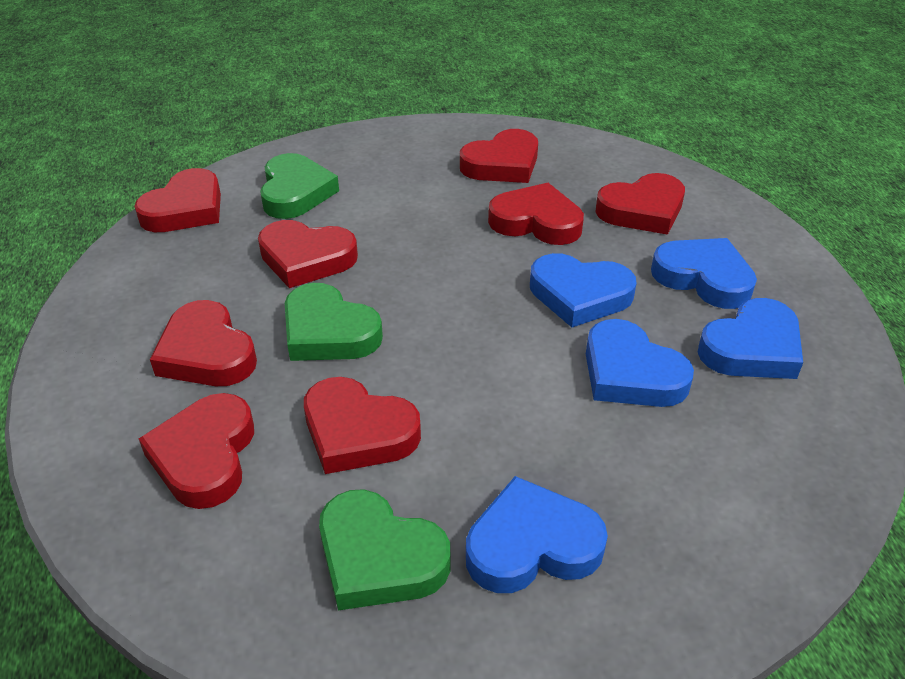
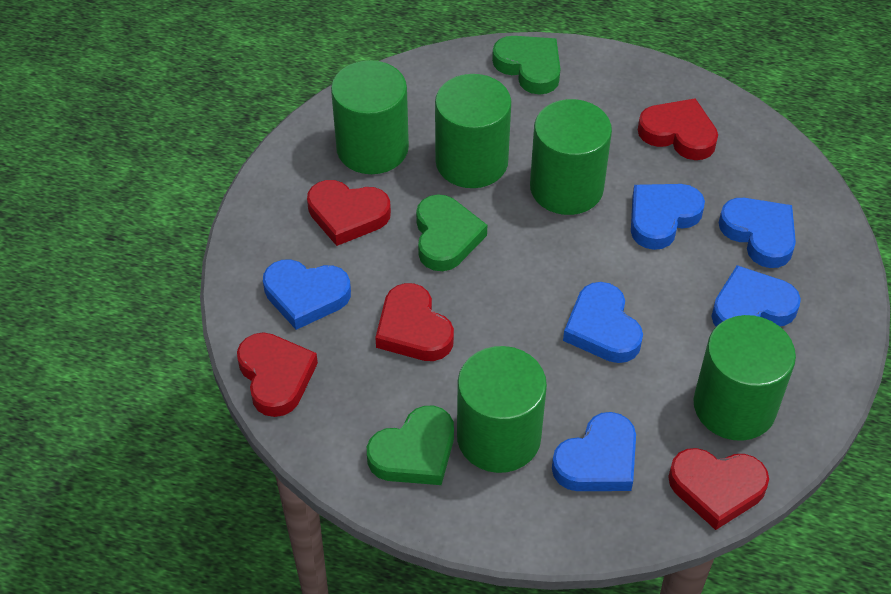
blue heart: 5 -> 6
green cylinder: 0 -> 5
red heart: 8 -> 5

